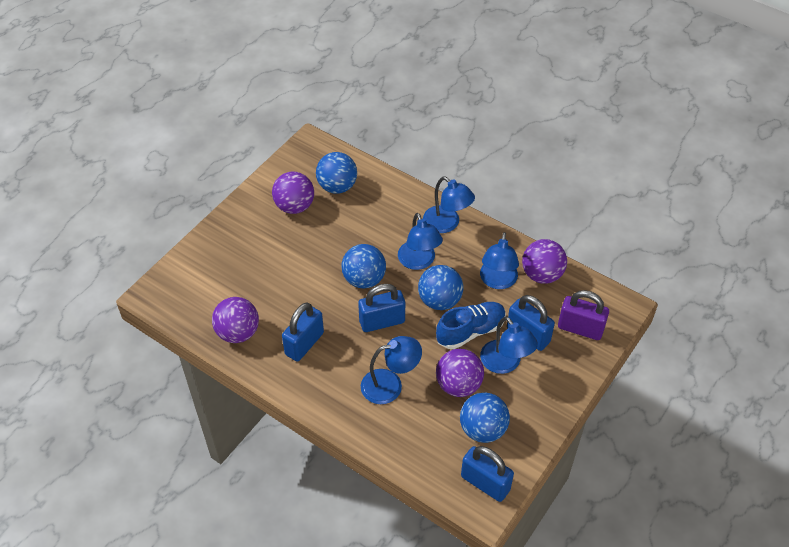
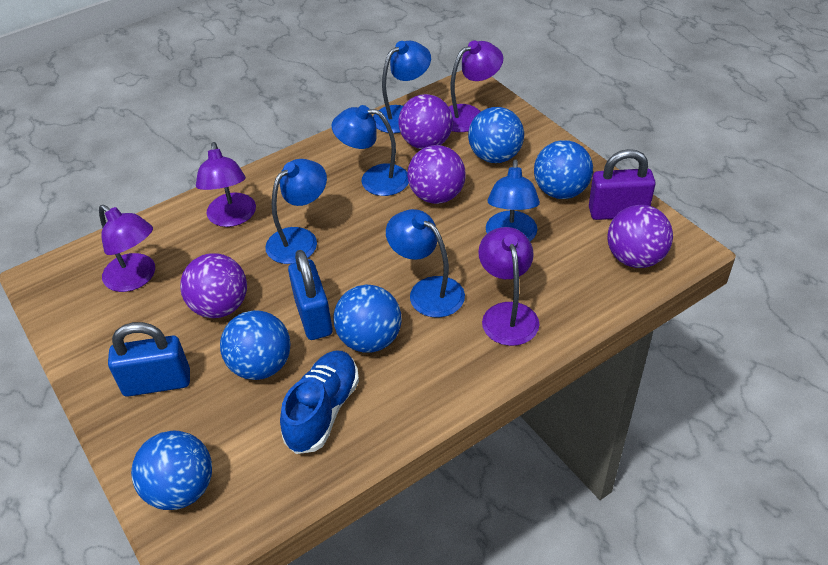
blue ball: 4 -> 5
blue padlock: 4 -> 2
purple lamp: 0 -> 4

